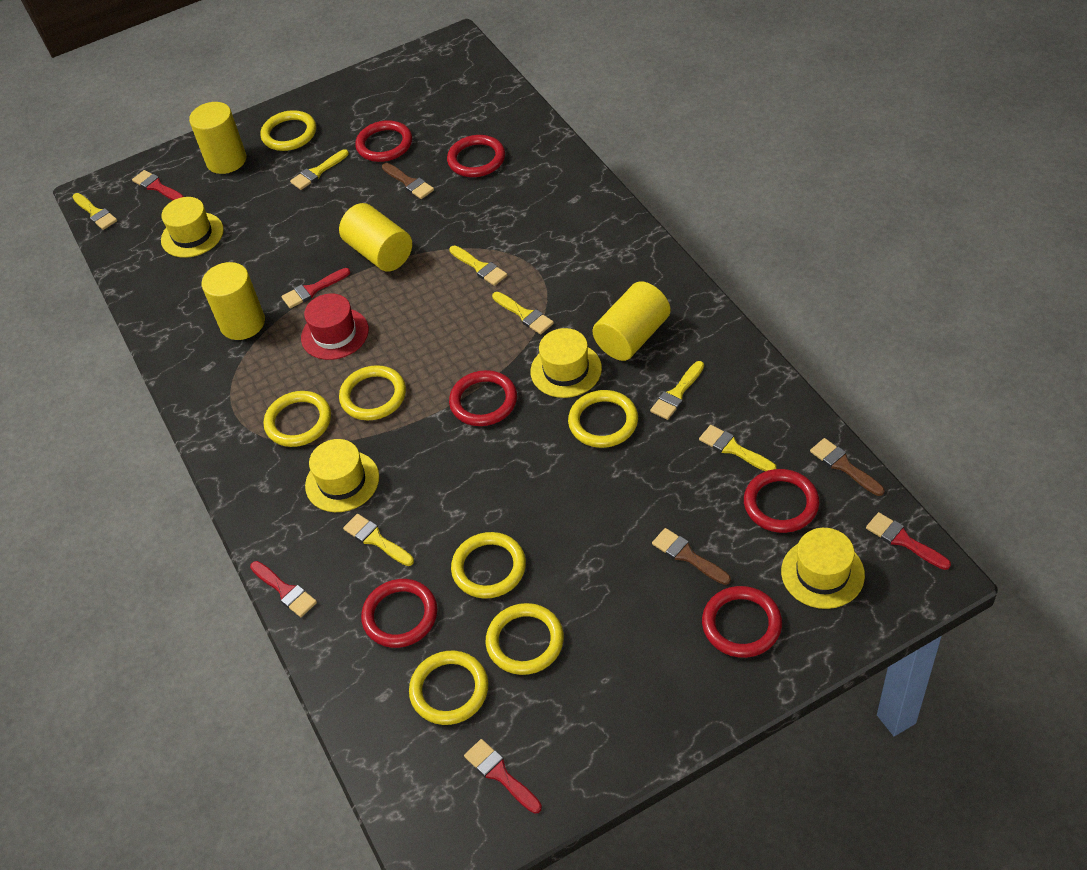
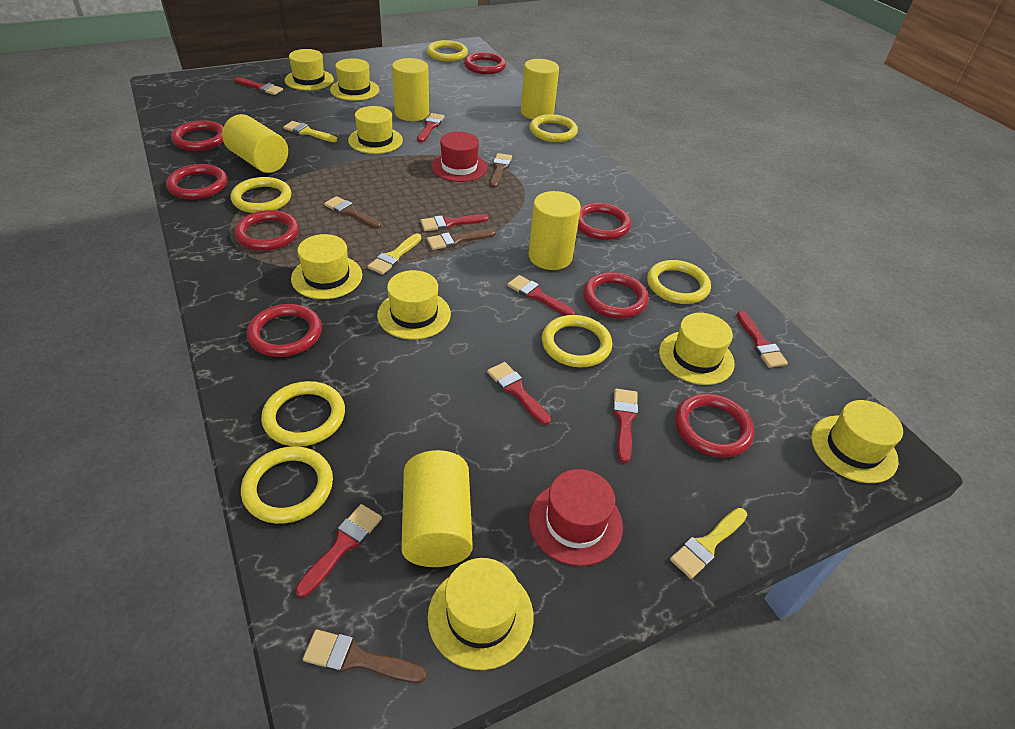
brown brush: 3 -> 4
red brush: 5 -> 8
red hat: 1 -> 2
red ring: 6 -> 8
yellow brush: 7 -> 3
yellow cylinder: 4 -> 5
yellow hat: 4 -> 8

